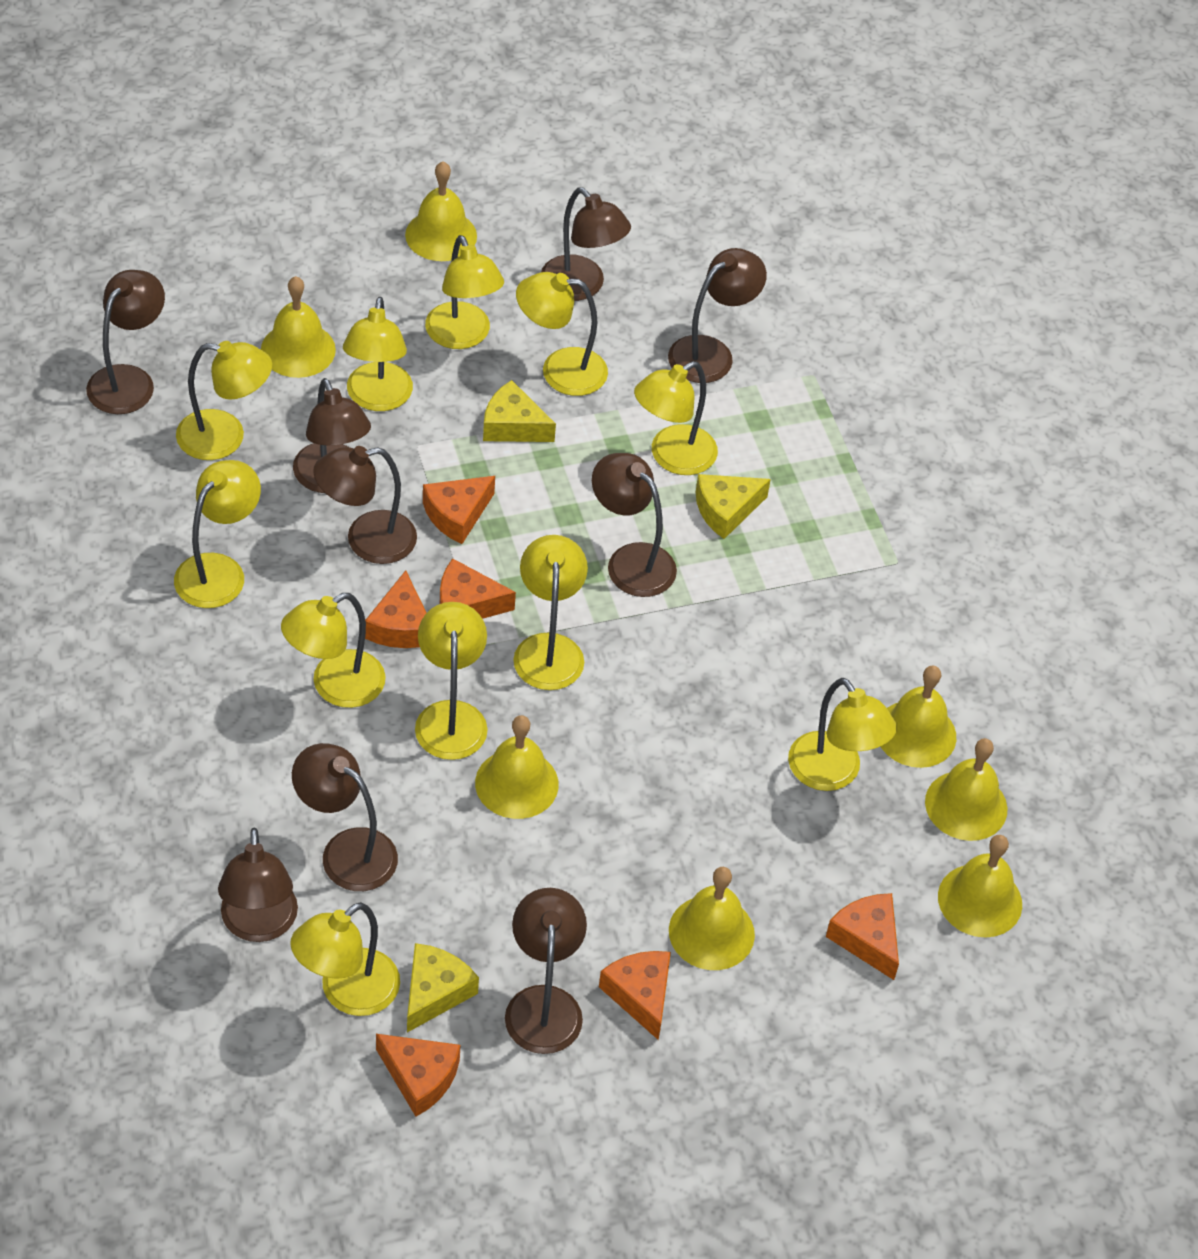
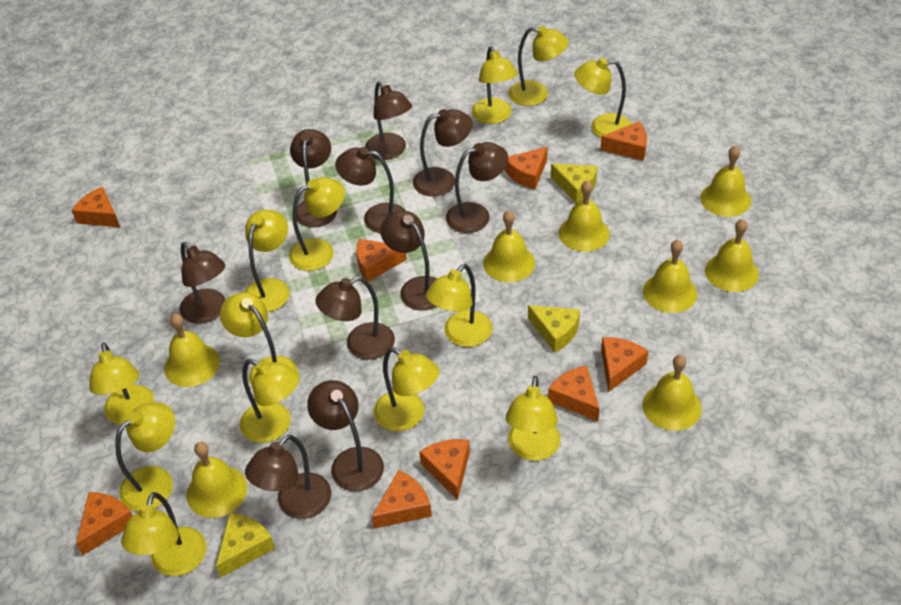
brown lamp: 9 -> 10
orange cheese: 6 -> 9
yellow bell: 7 -> 8
yellow lamp: 11 -> 13

